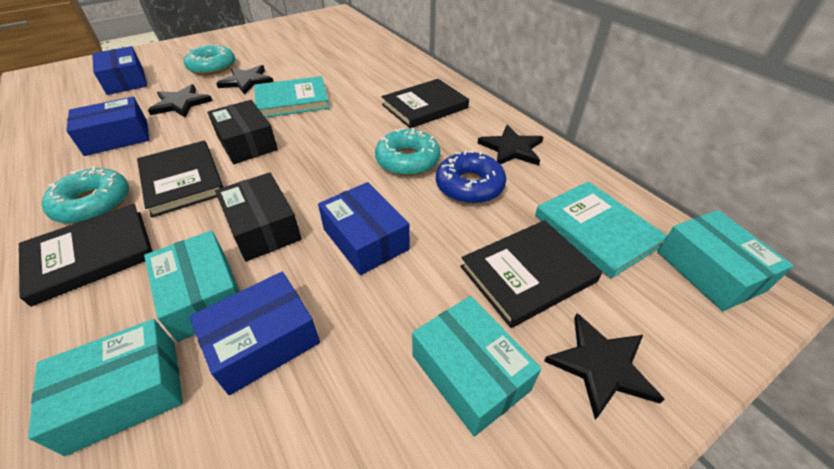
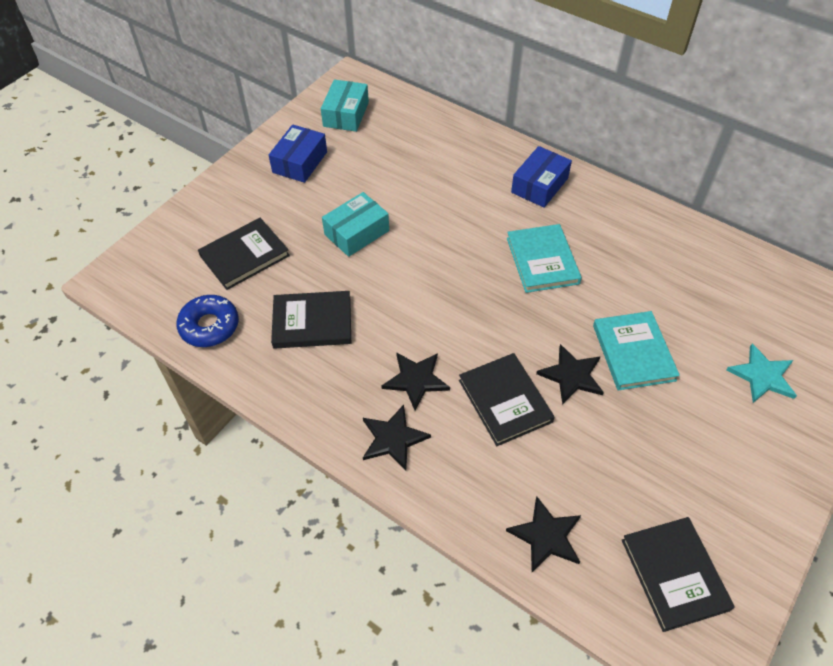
black box: 2 -> 0
blue box: 4 -> 2
turquoise box: 4 -> 2
turquoise donut: 3 -> 0
turquoise star: 0 -> 1

